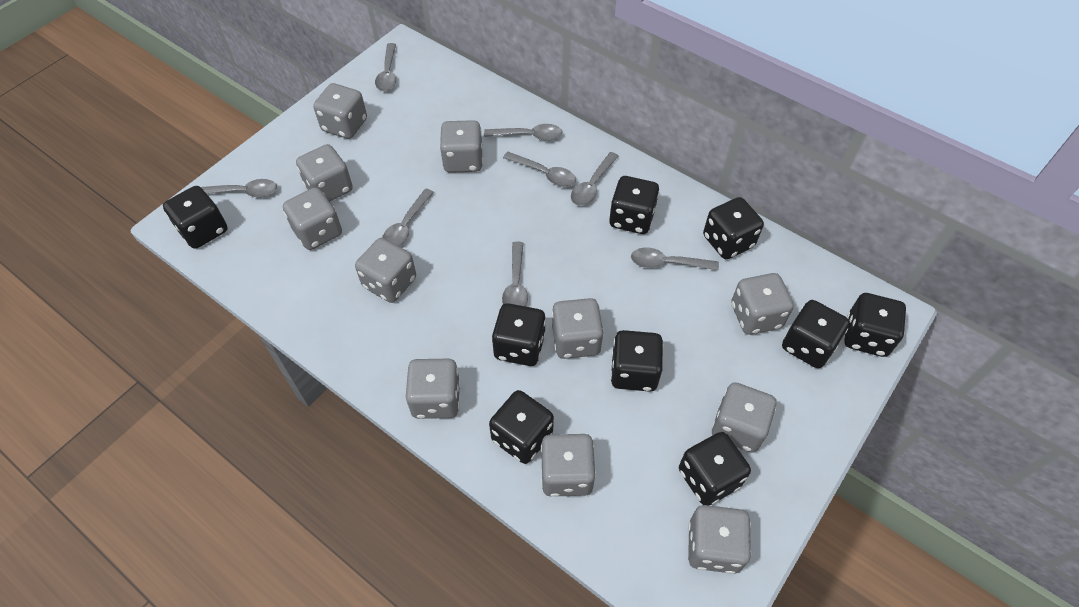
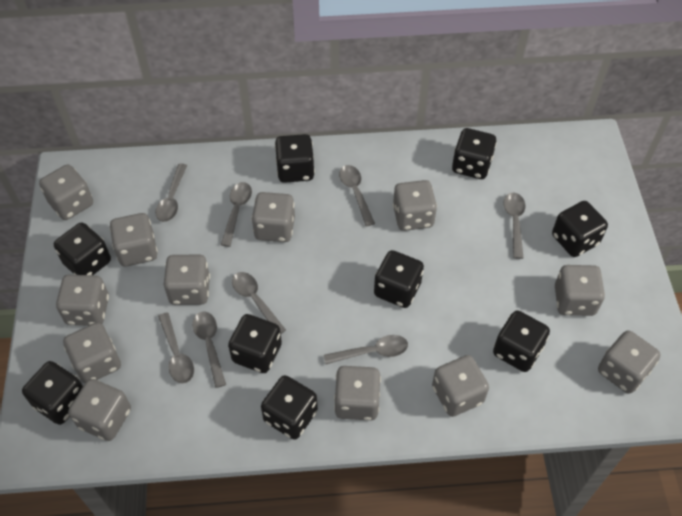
grey dice: 11 -> 12

